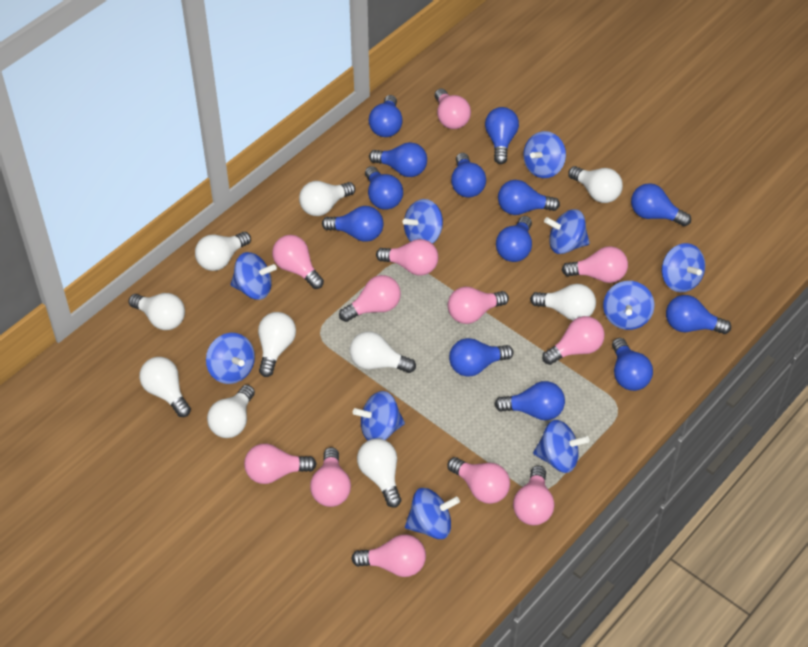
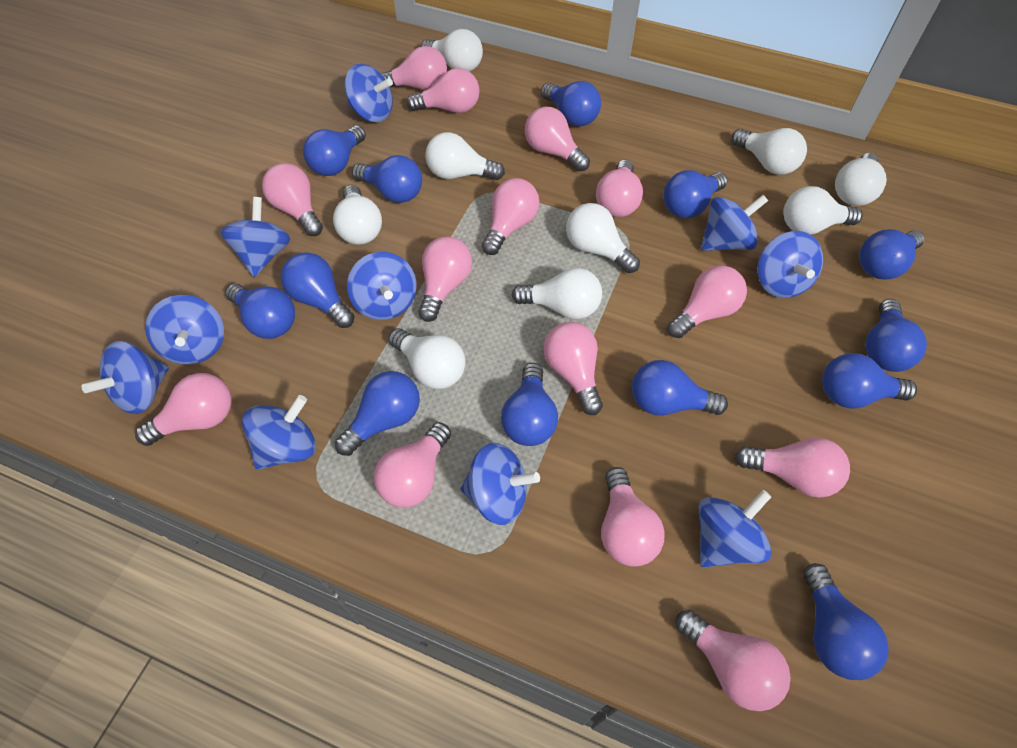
pink light bulb: 12 -> 14
white light bulb: 10 -> 9

